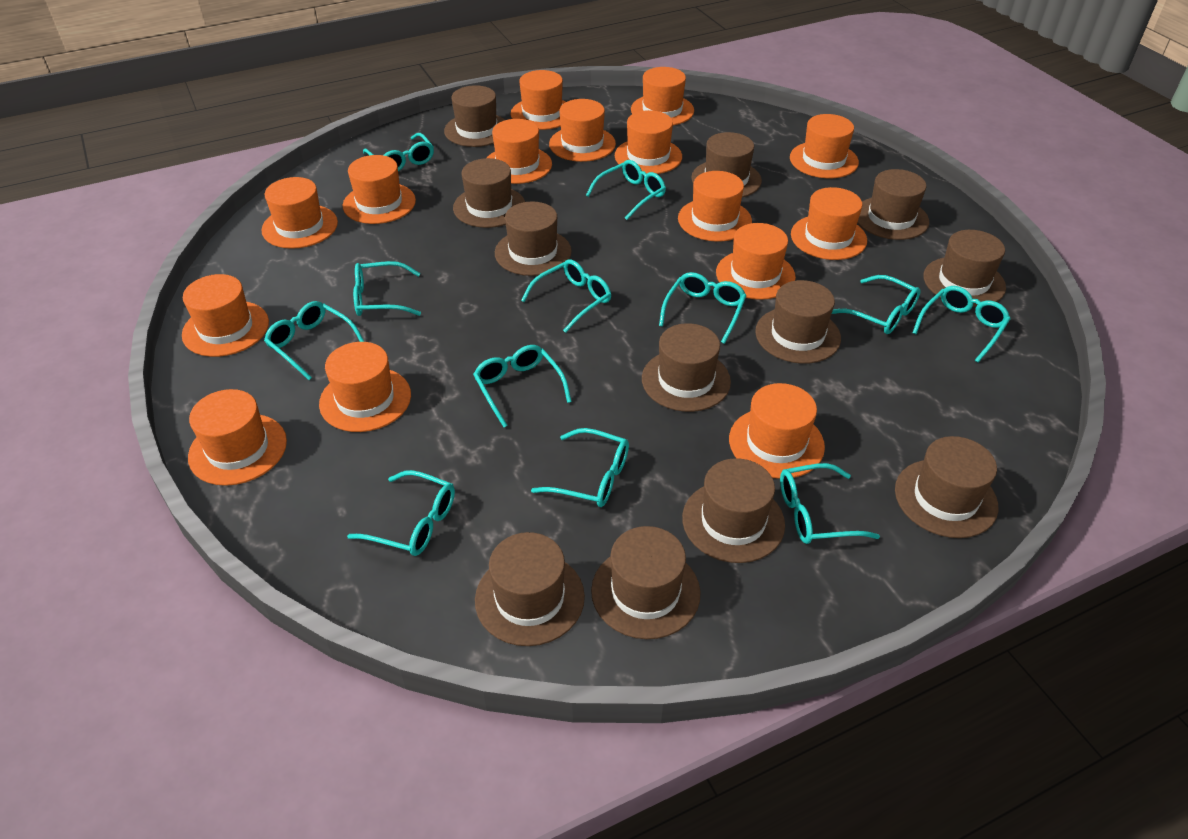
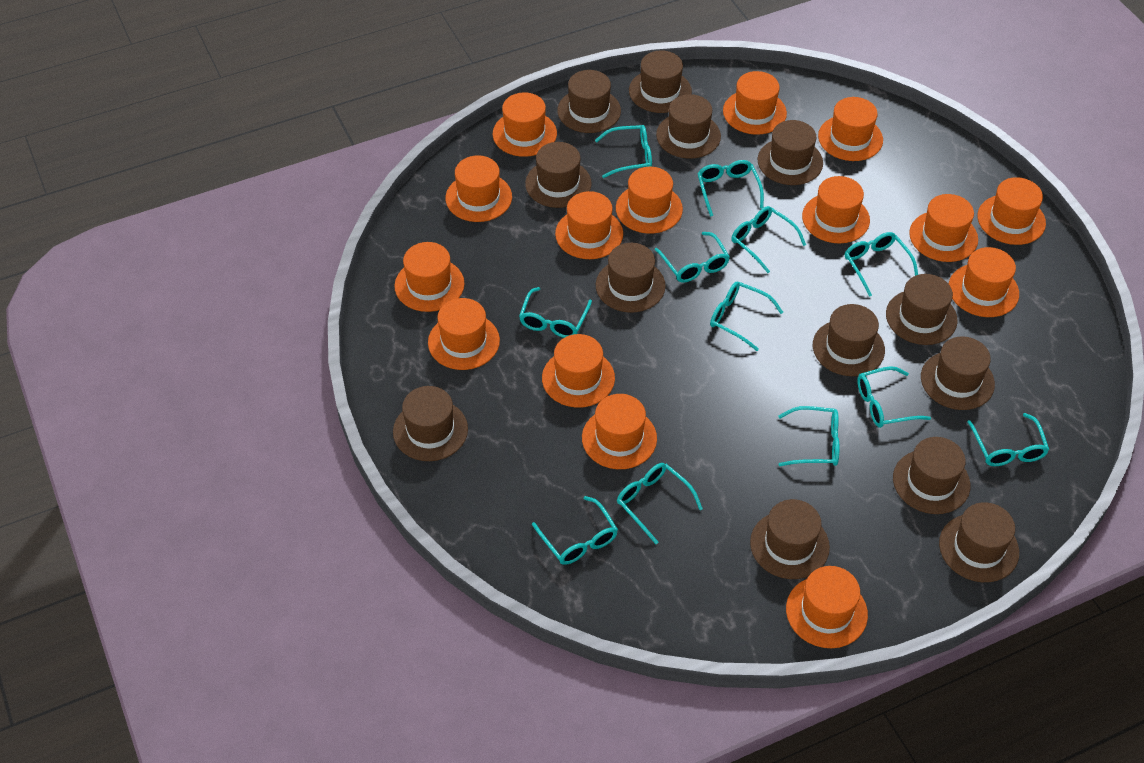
brown hat: 12 -> 13

